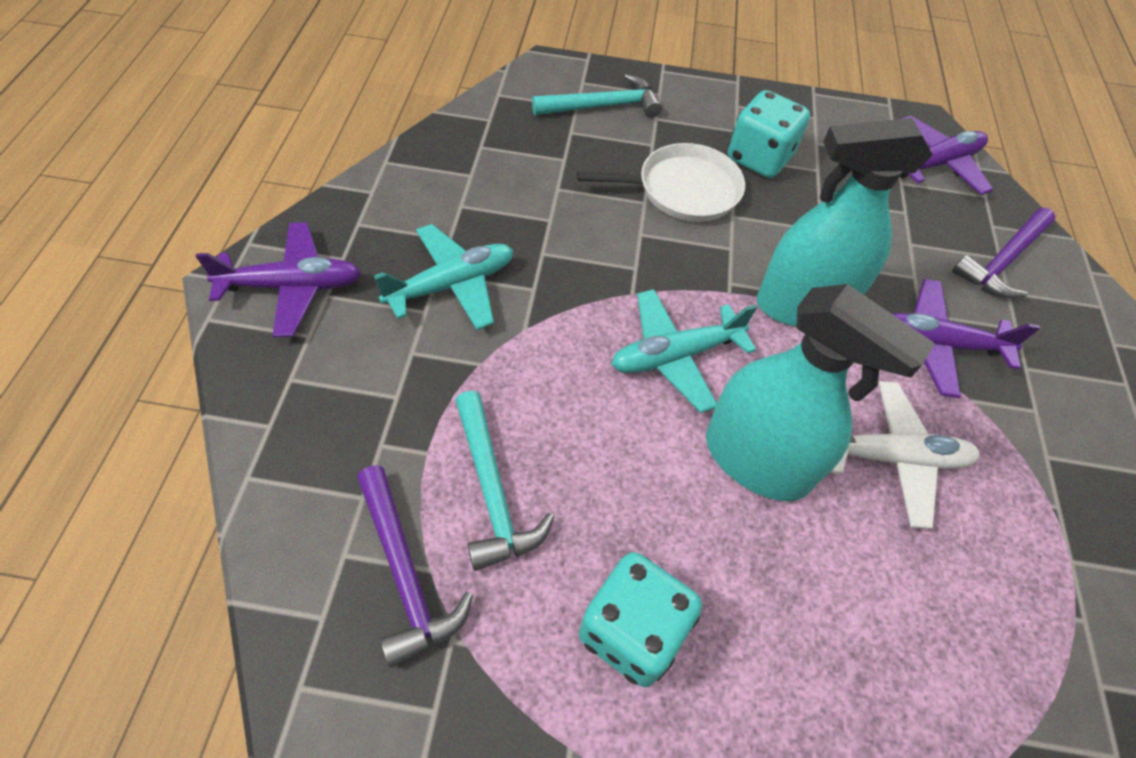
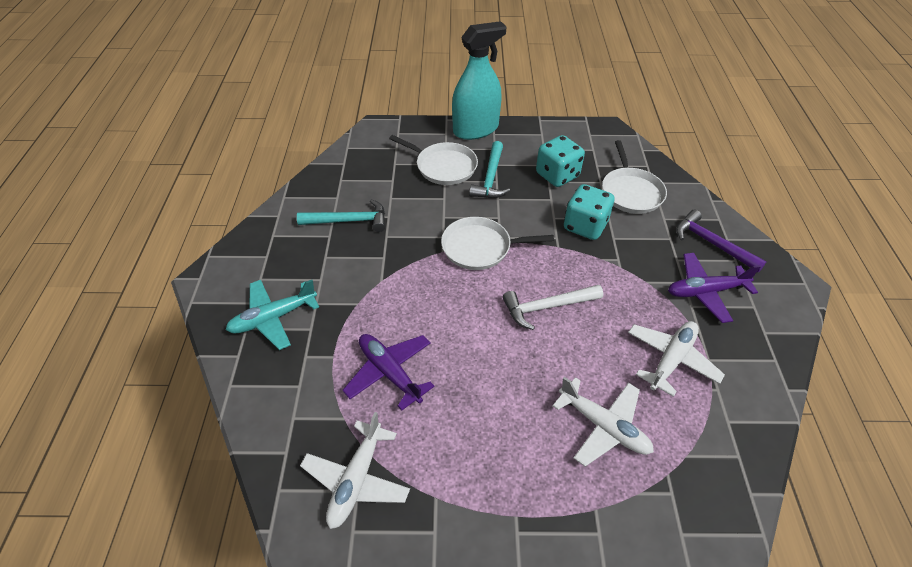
purple hammer: 2 -> 1
purple plane: 3 -> 2
turquoise plane: 2 -> 1
turquoise spray bottle: 2 -> 1
white hammer: 0 -> 1
white pan: 1 -> 3
white plane: 1 -> 3

